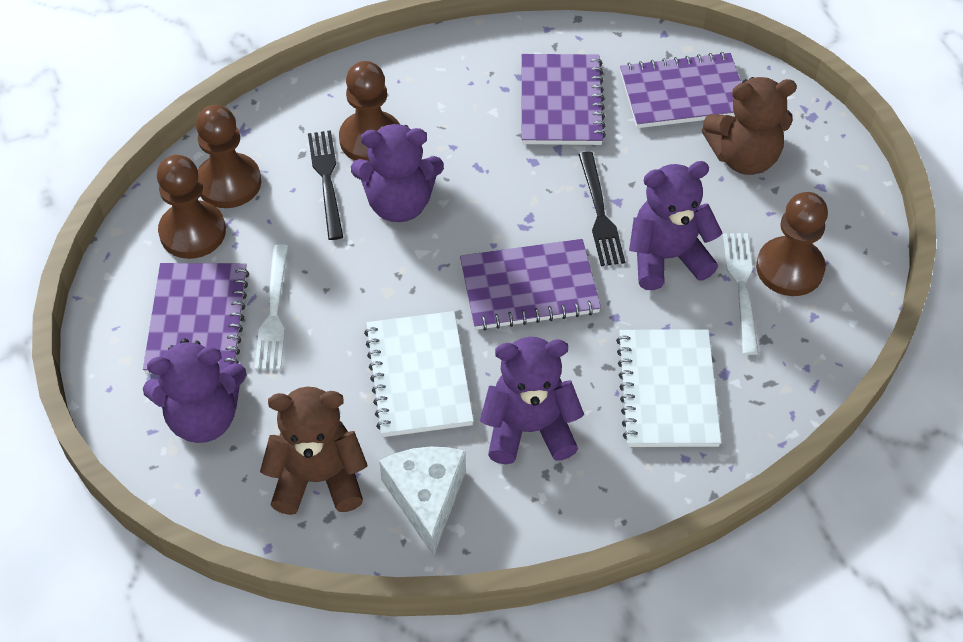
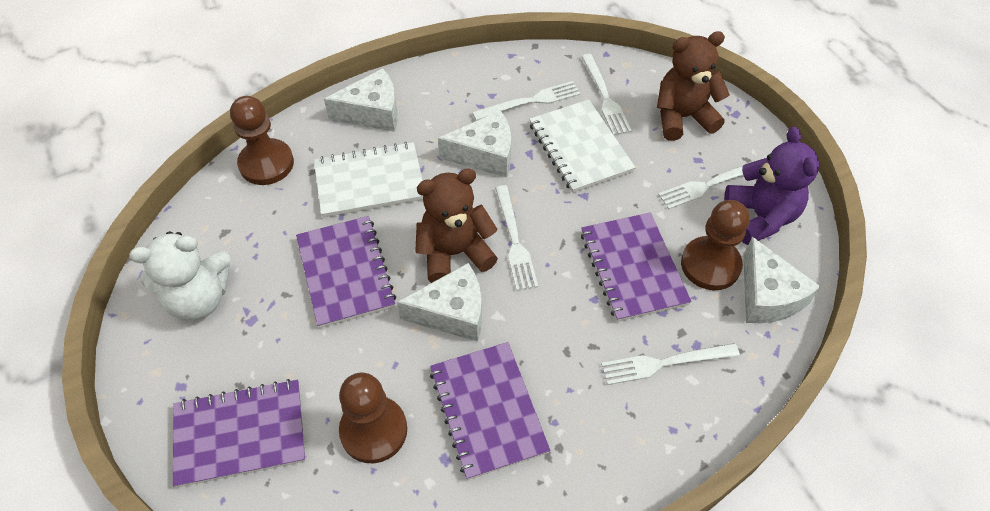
black fork: 2 -> 0
brown pawn: 4 -> 3
purple teddy bear: 4 -> 1
white cheese: 1 -> 4
white fork: 2 -> 5
white teddy bear: 0 -> 1

